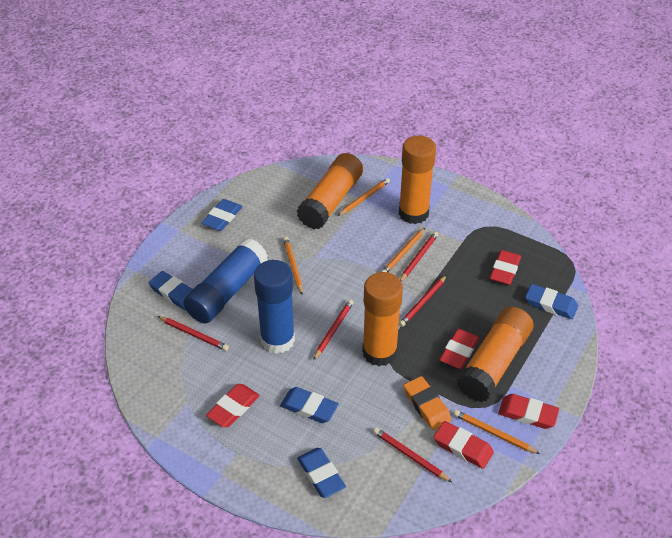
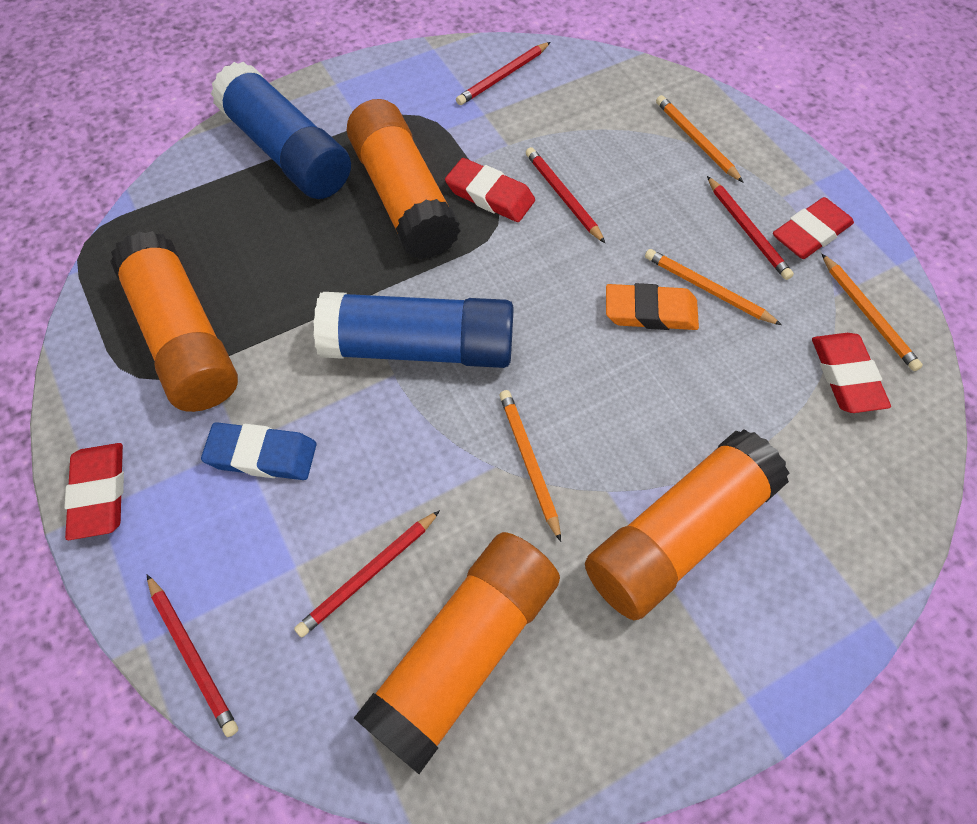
blue eraser: 5 -> 1
red eraser: 5 -> 4

